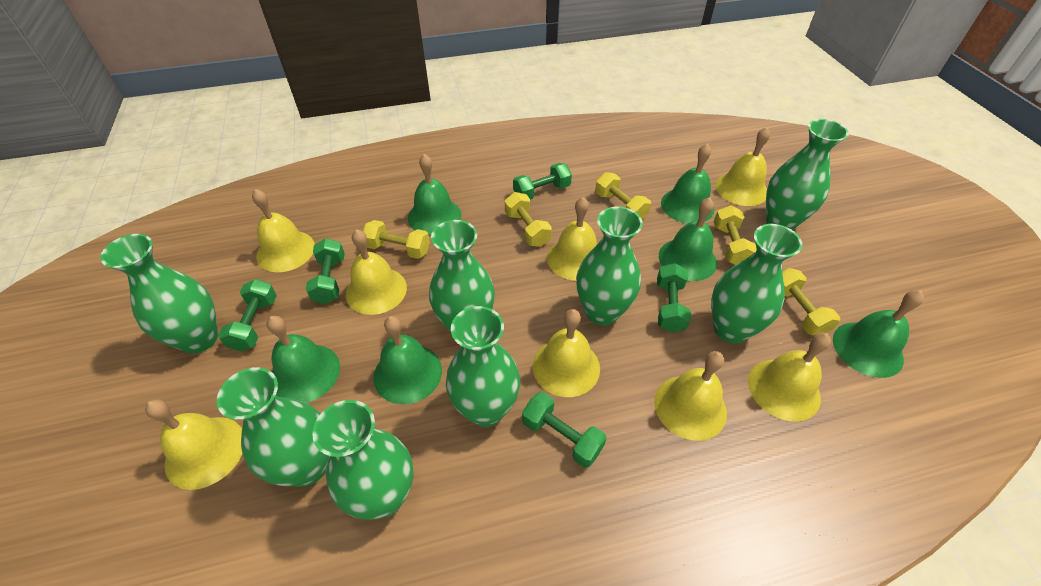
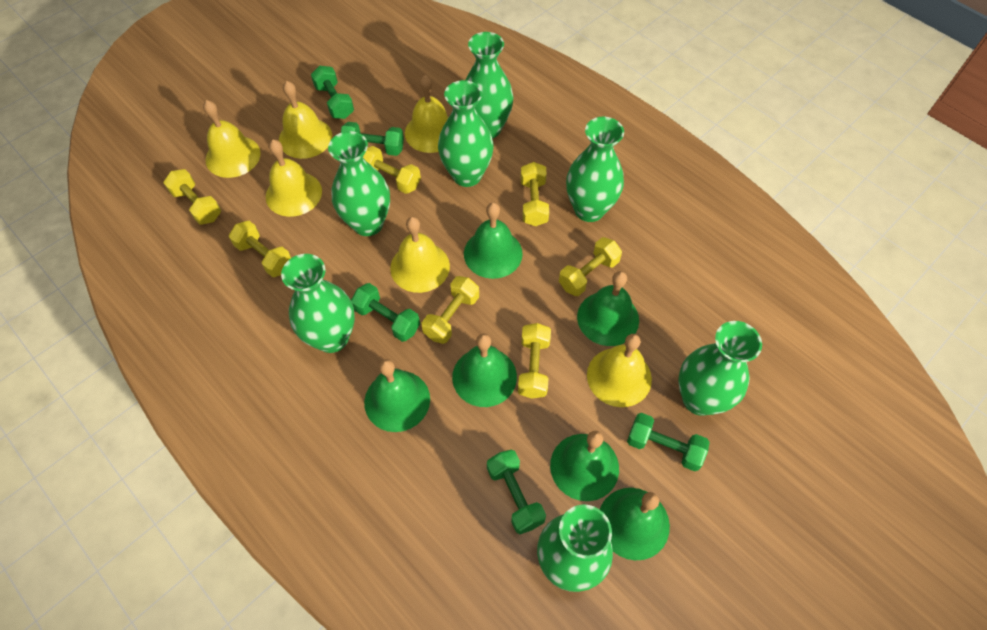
green vase: 8 -> 7
yellow bell: 8 -> 6
yellow dumbbell: 5 -> 7

